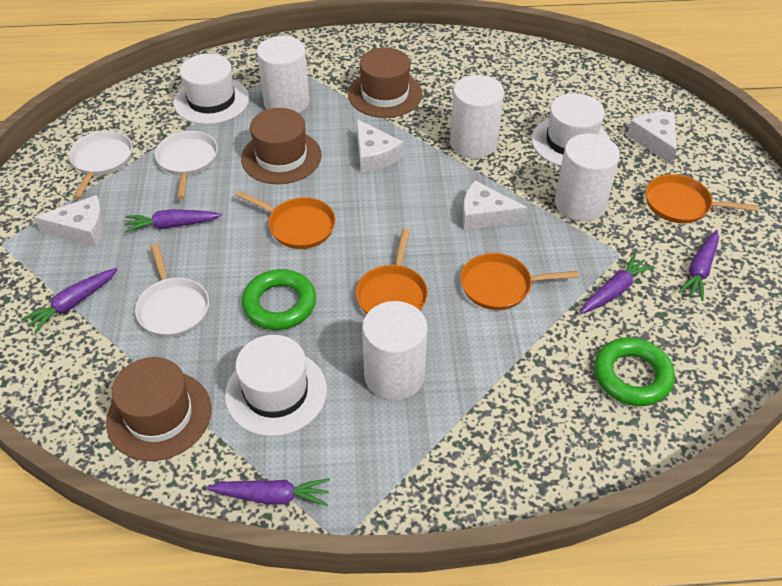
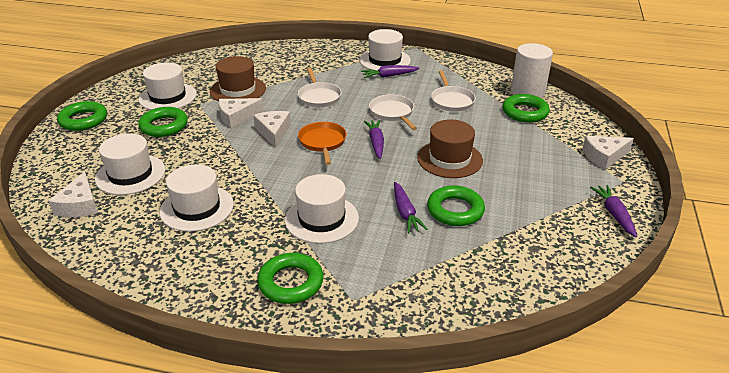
brown hat: 3 -> 2
green ring: 2 -> 5
orange pan: 4 -> 1
purple carrot: 5 -> 4
white cylinder: 4 -> 1
white hat: 3 -> 5

